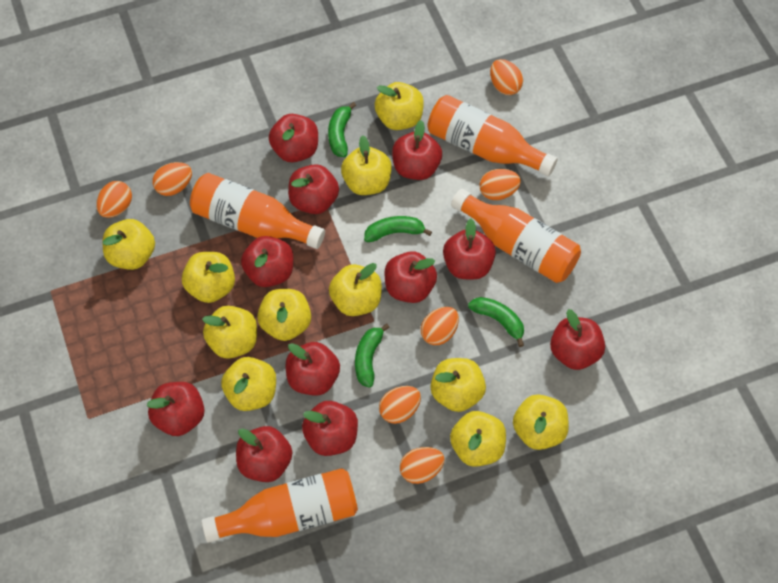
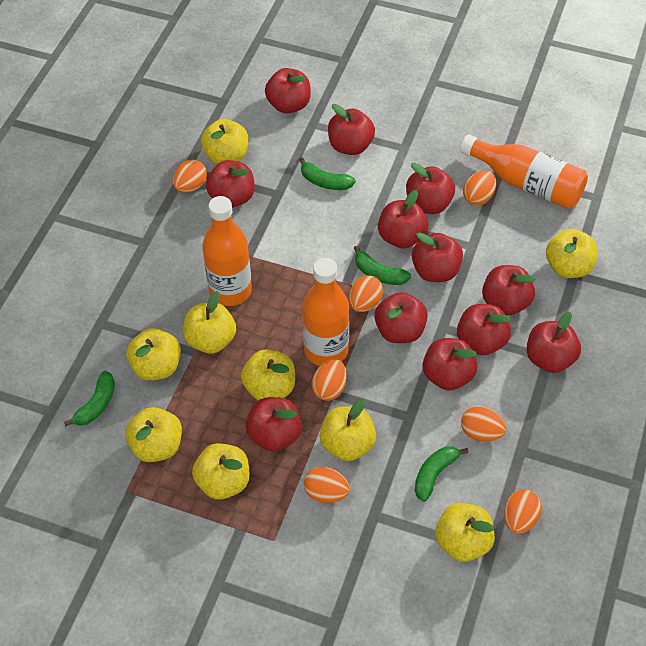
orange bottle: 4 -> 3
red apple: 11 -> 12
yellow apple: 11 -> 9

